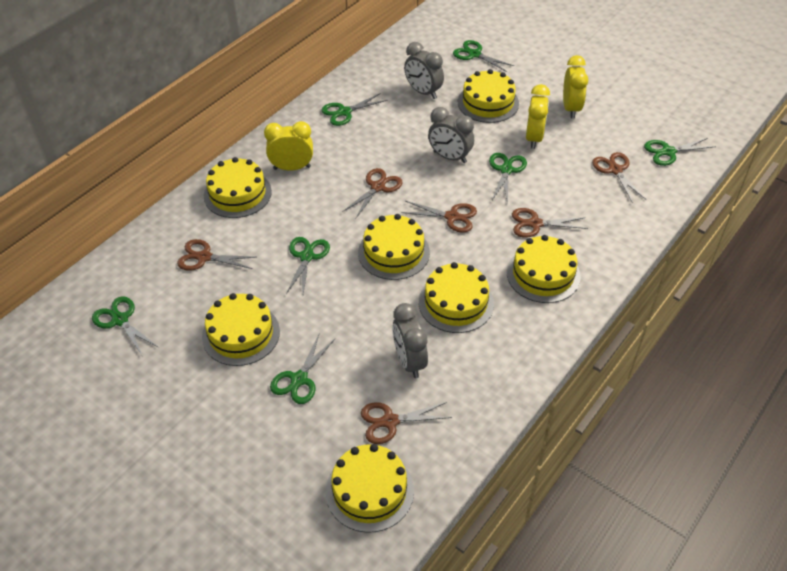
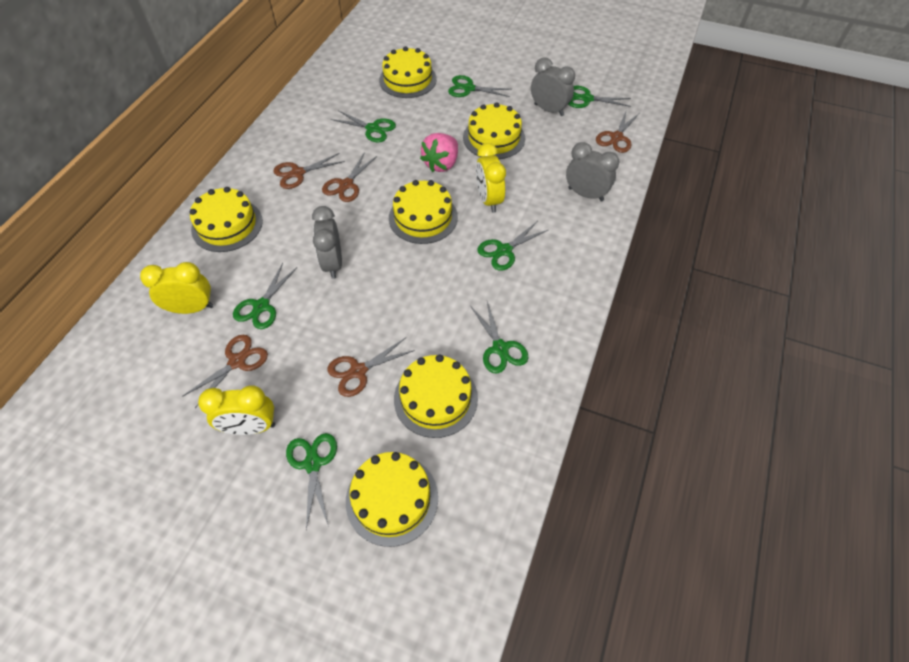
brown scissors: 6 -> 5
pink strawberry: 0 -> 1
yellow cake: 7 -> 6

